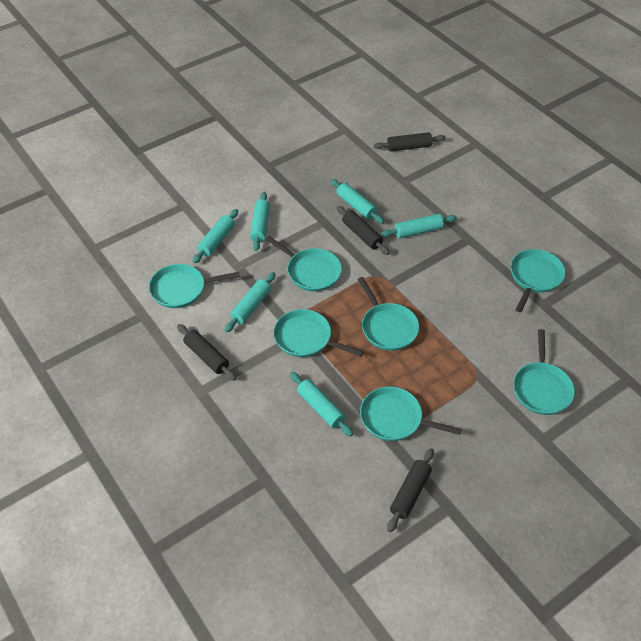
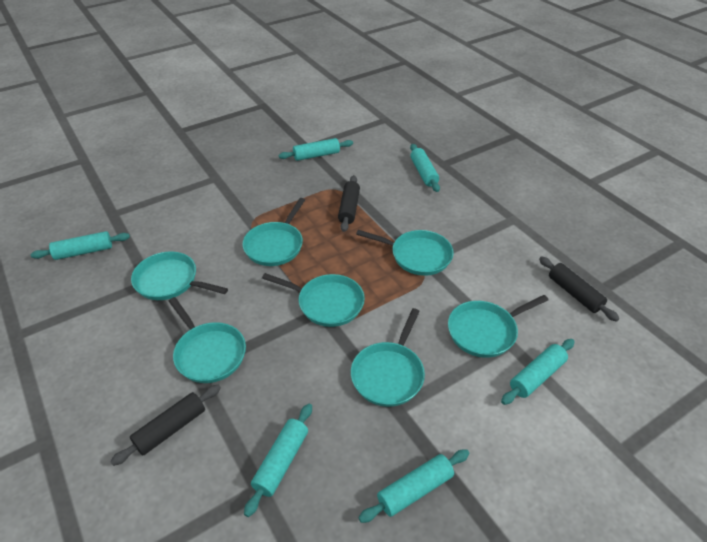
black rolling pin: 4 -> 3

